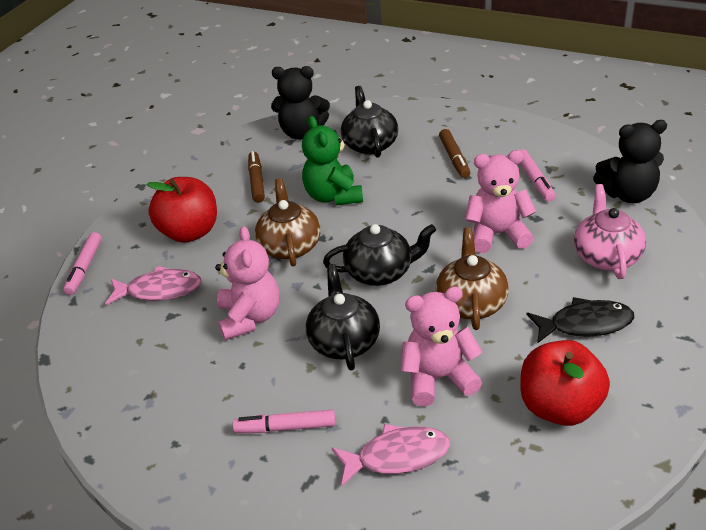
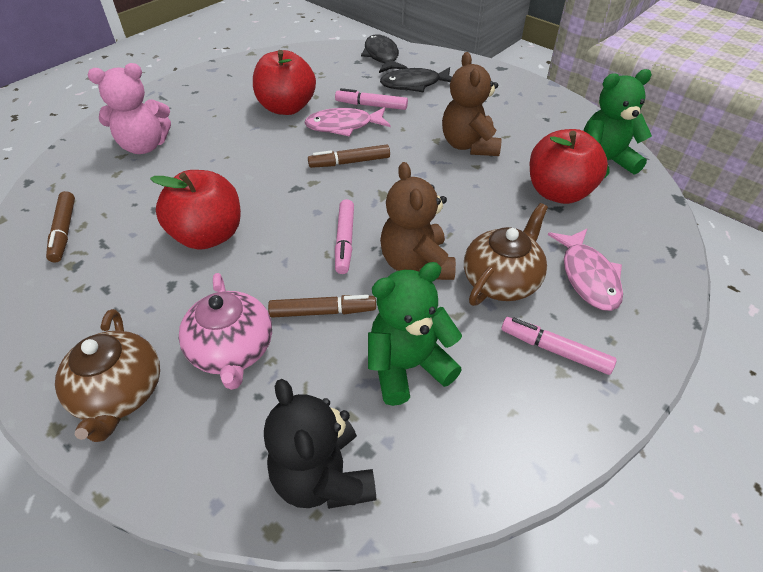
black fish: 1 -> 2
black teapot: 3 -> 0
black teddy bear: 2 -> 1
brown marker: 2 -> 3
brown teddy bear: 0 -> 2
green teddy bear: 1 -> 2
pink teddy bear: 3 -> 1
red apple: 2 -> 3

